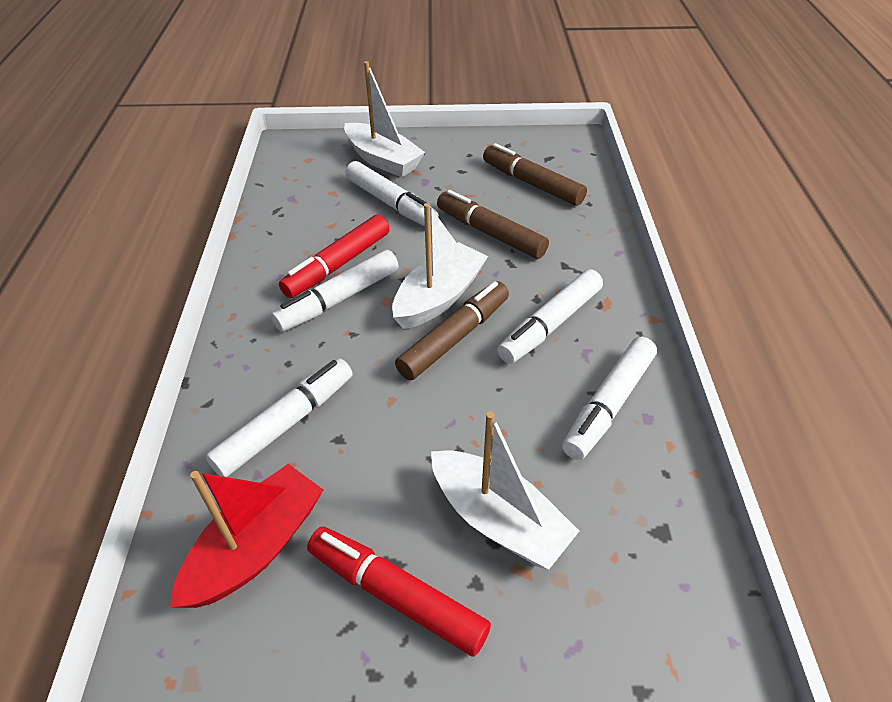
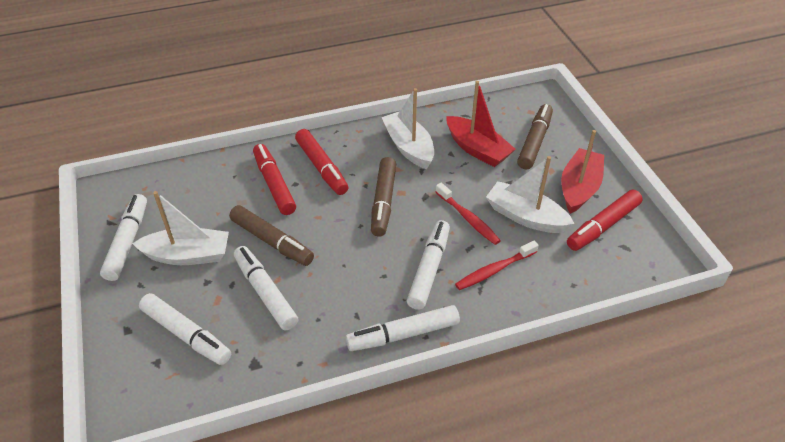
red boat: 1 -> 2
red marker: 2 -> 3
red toothbrush: 0 -> 2

